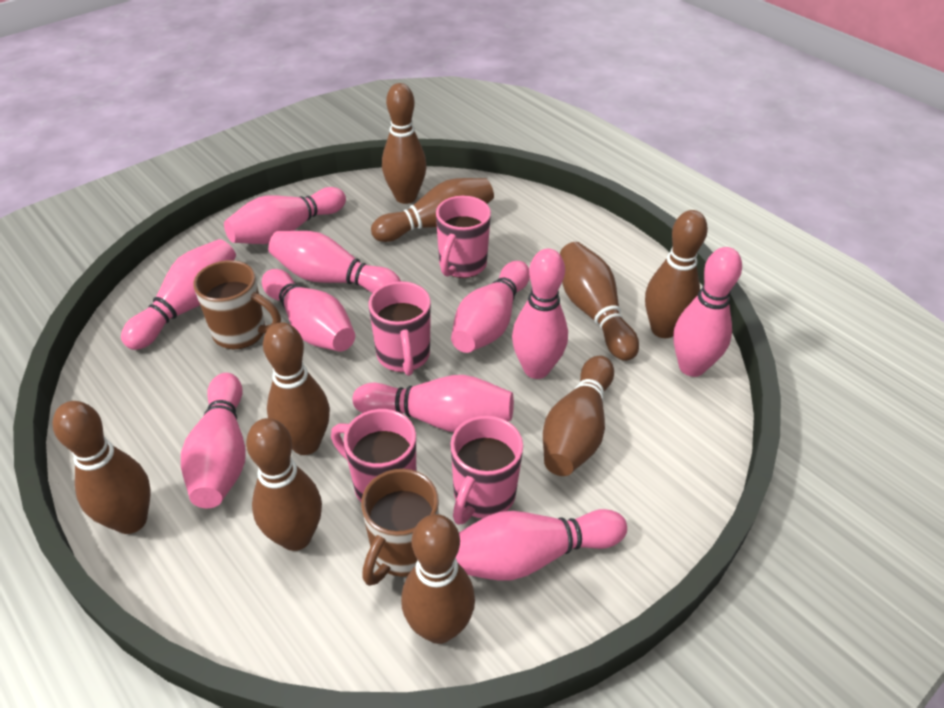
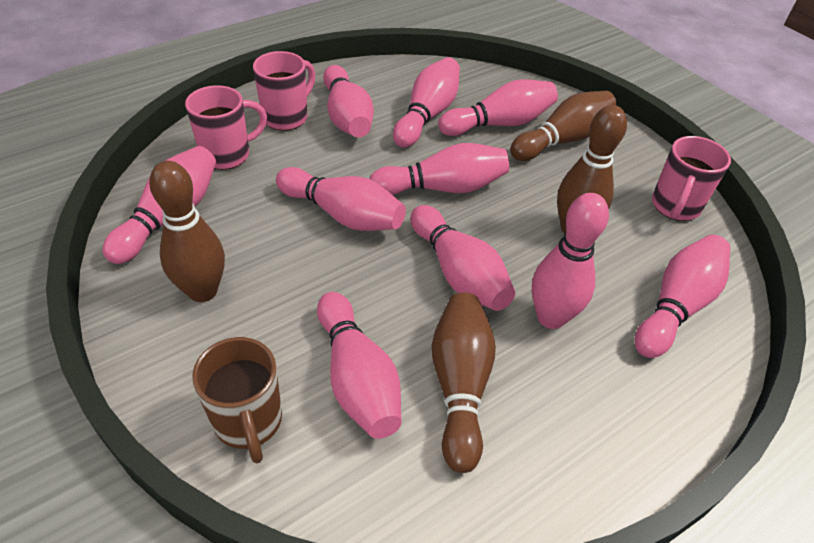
brown bowling pin: 9 -> 4
brown mug: 2 -> 1
pink mug: 4 -> 3

